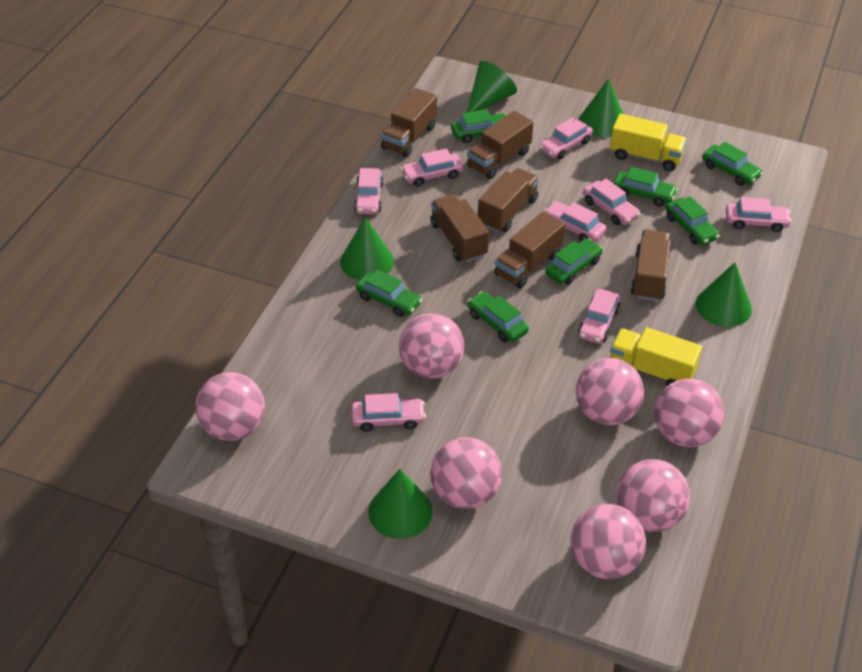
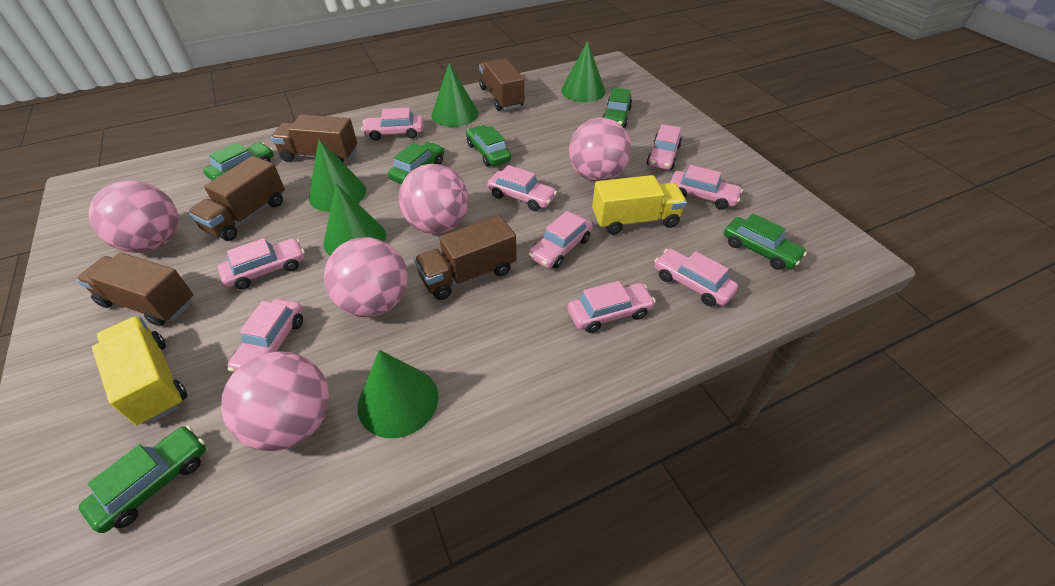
brown truck: 6 -> 5
green car: 7 -> 6
pink ball: 7 -> 5
pink car: 8 -> 9

